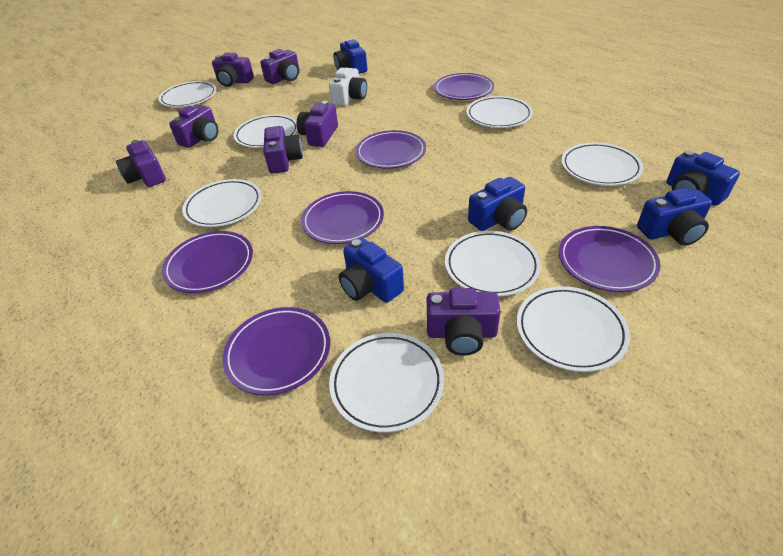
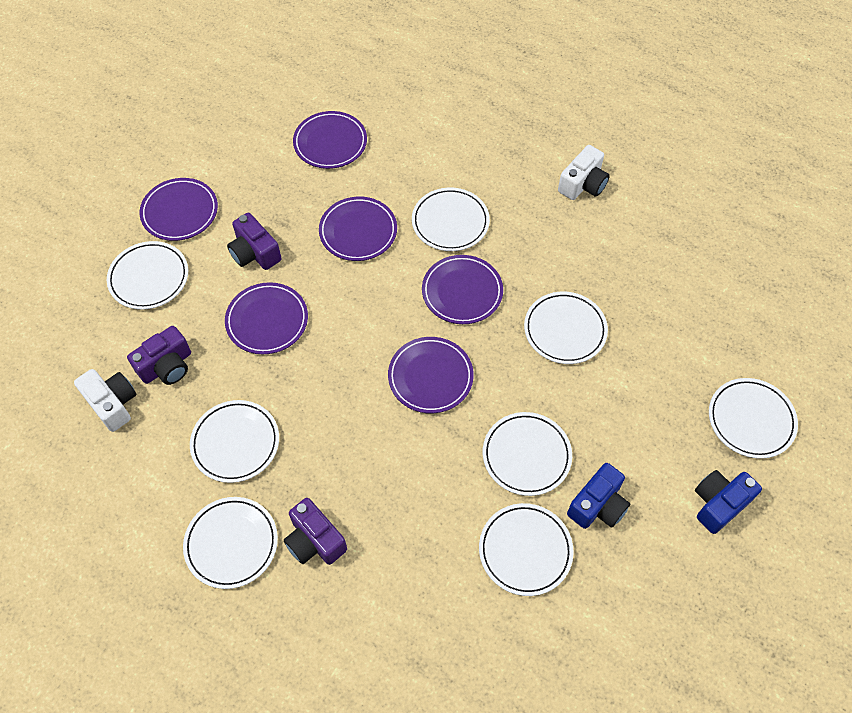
blue camera: 5 -> 2
purple camera: 7 -> 3
white camera: 1 -> 2

